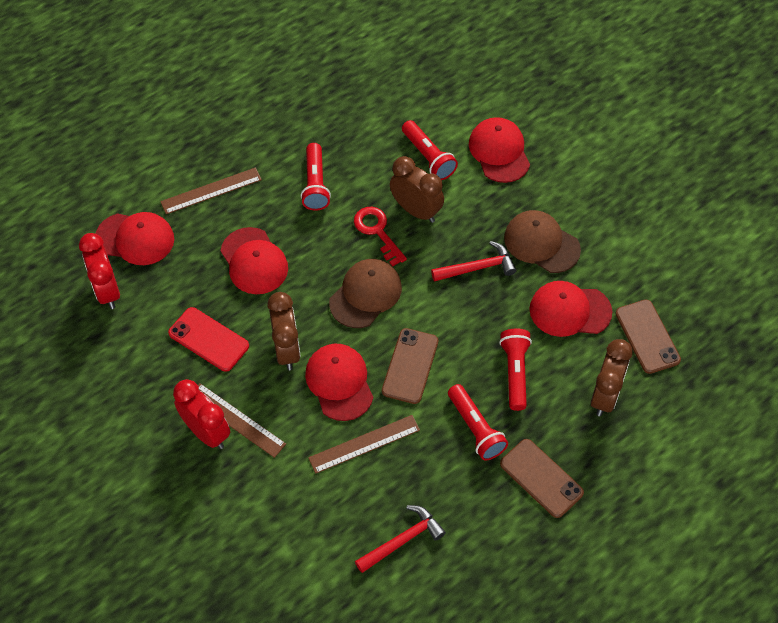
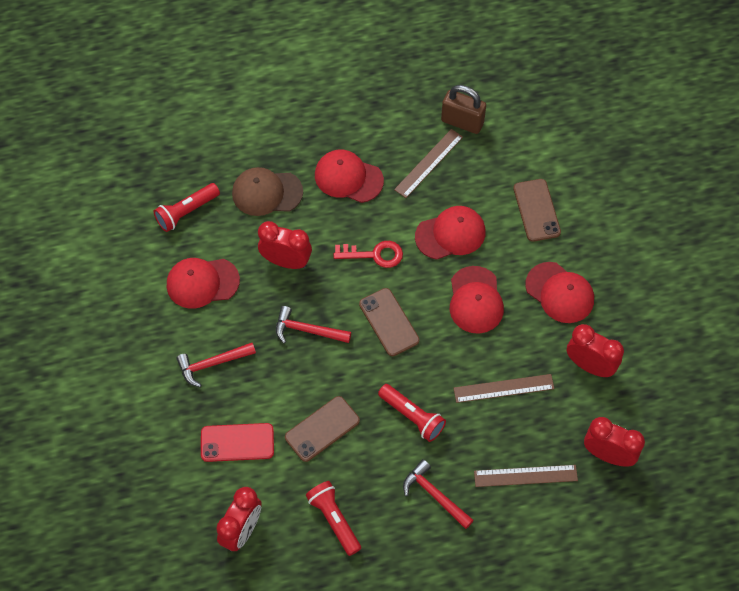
brown cap: 2 -> 1
brown clock: 3 -> 0
brown padlock: 0 -> 1
red clock: 2 -> 4
red flashlight: 4 -> 3
red hammer: 2 -> 3

